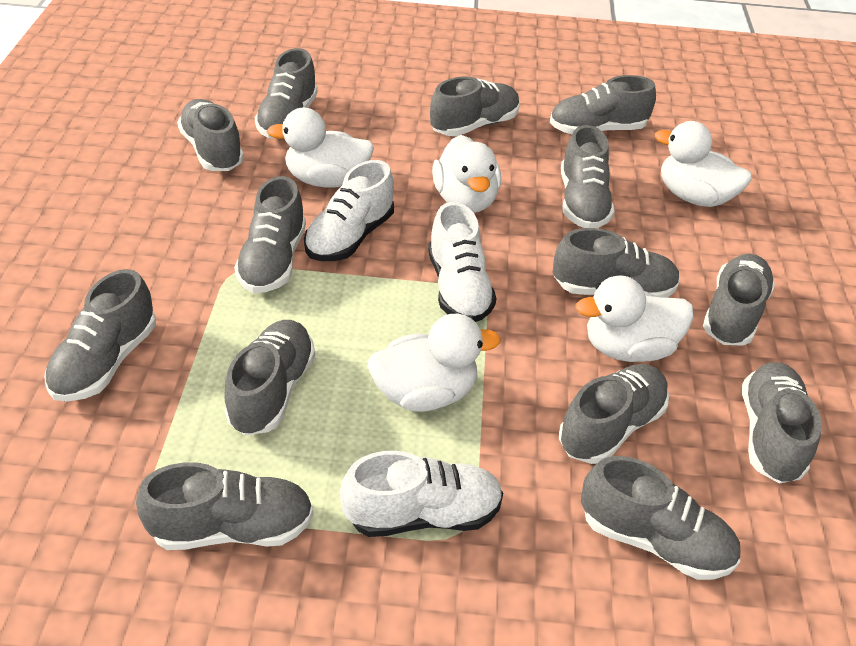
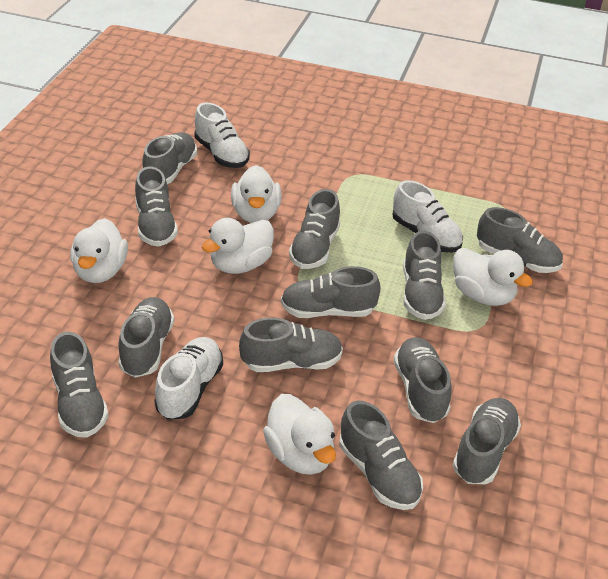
grey shoe: 14 -> 12

